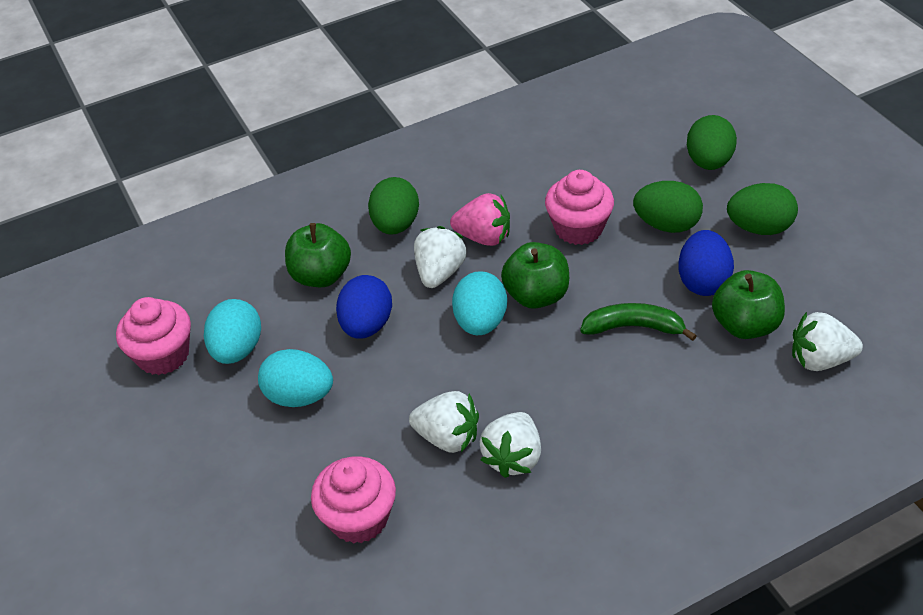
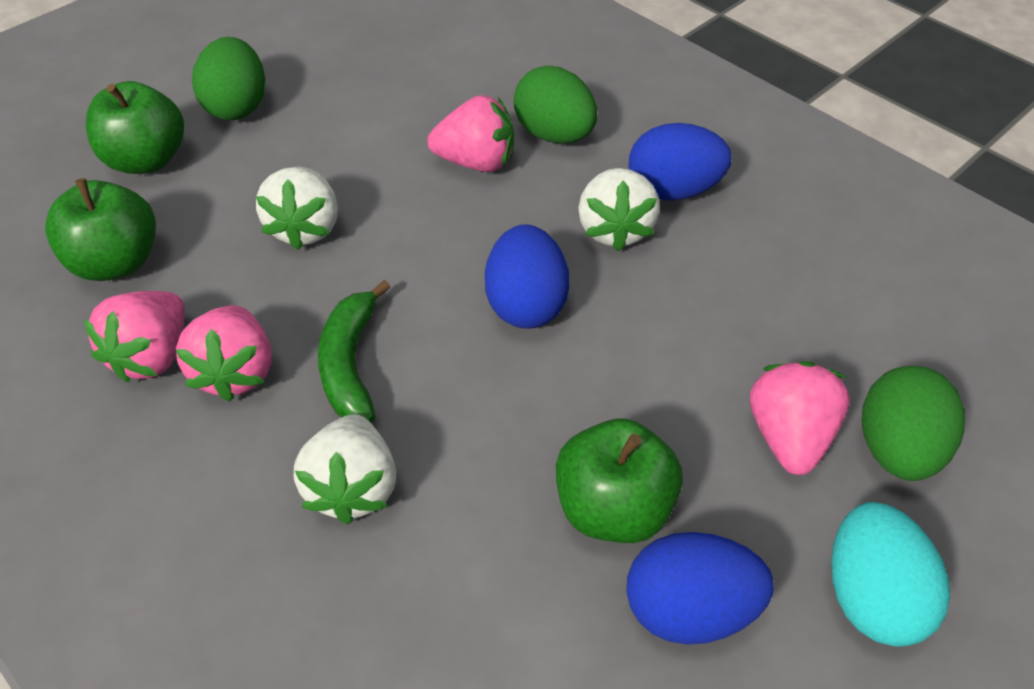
blue egg: 2 -> 3
green egg: 4 -> 3
pink cupcake: 3 -> 0
pink strawberry: 1 -> 4
turquoise egg: 3 -> 1
white strawberry: 4 -> 3

